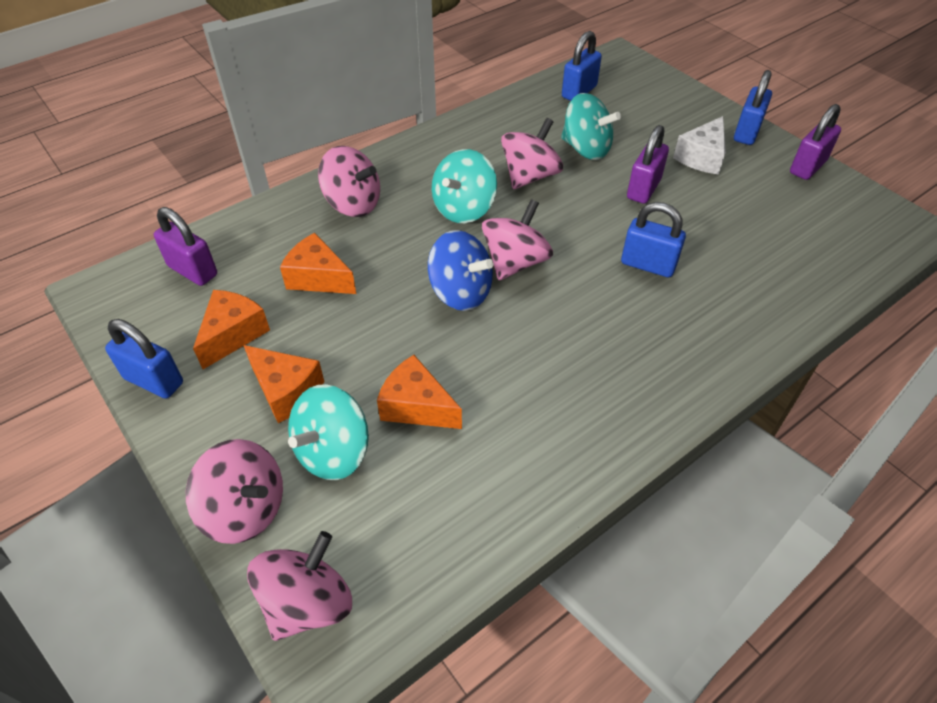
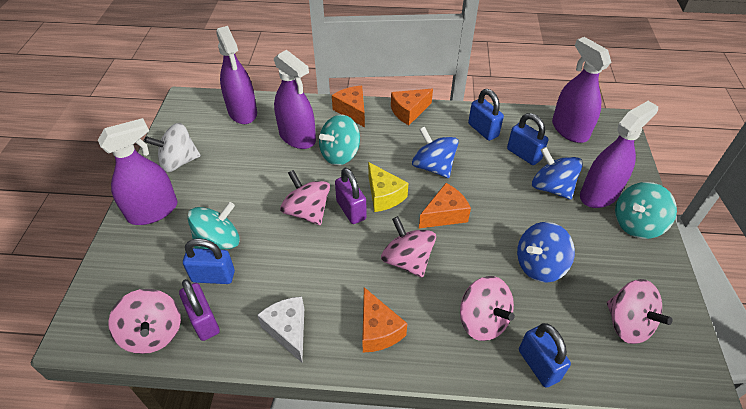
blue spinning top: 1 -> 3
purple padlock: 3 -> 2
purple spray bottle: 0 -> 5
white spinning top: 0 -> 1
yellow cheese: 0 -> 1

